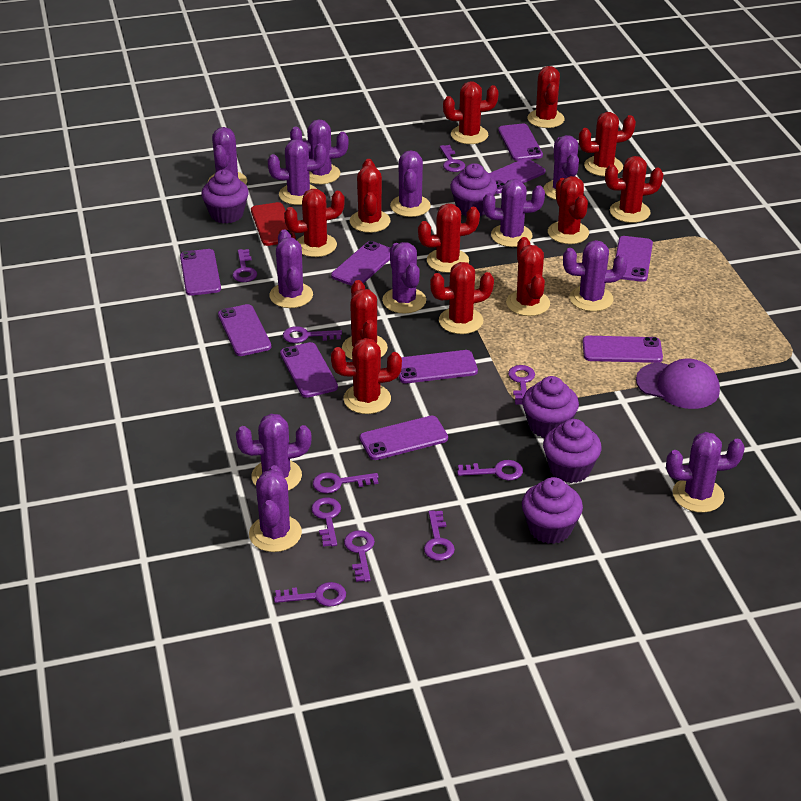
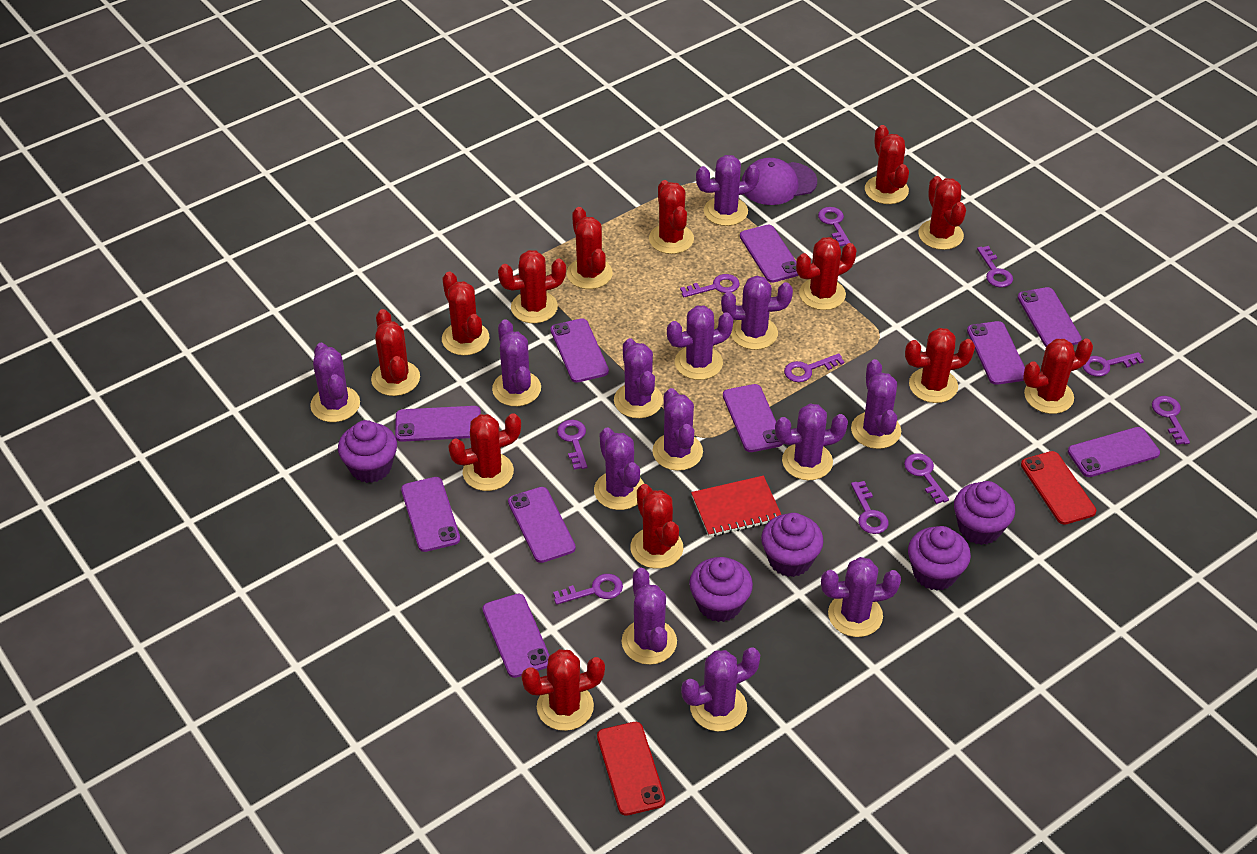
purple cactus: 12 -> 13
red cactus: 12 -> 13
red notebook: 0 -> 1
red phone: 1 -> 2

